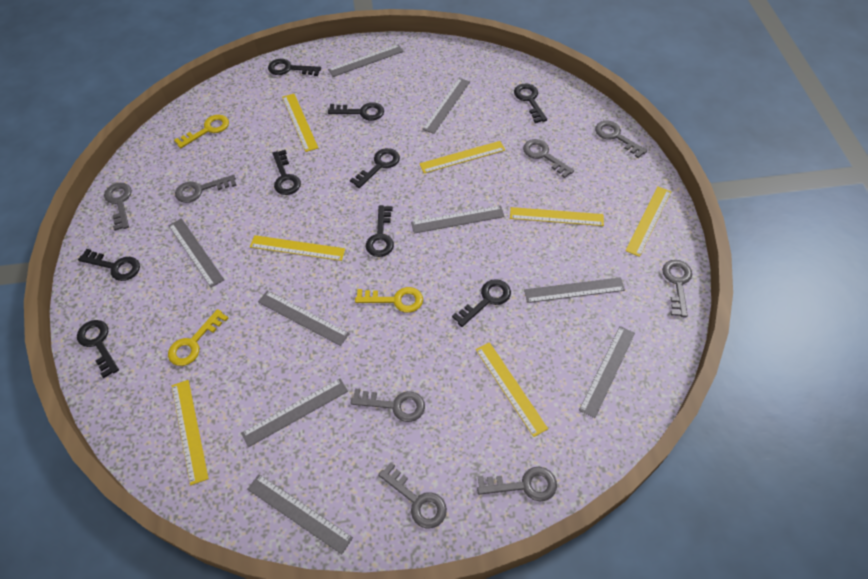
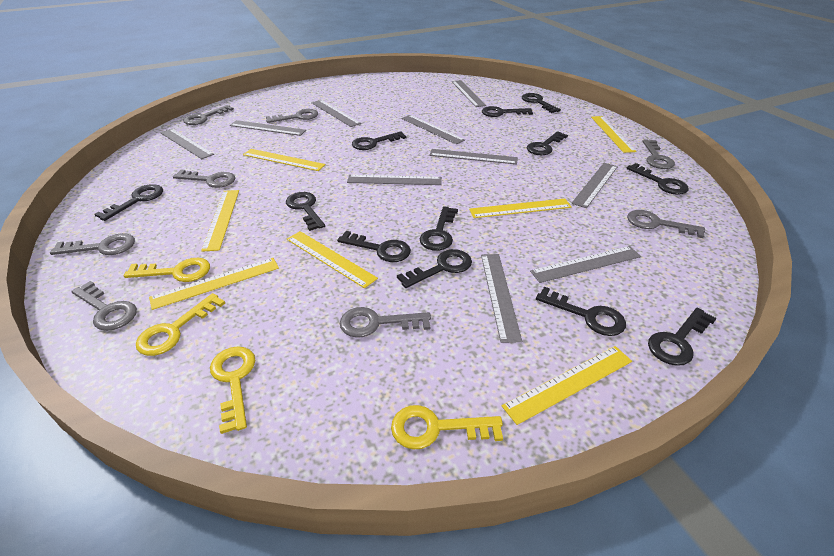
black key: 9 -> 12
grey ruler: 9 -> 10
yellow key: 3 -> 4

